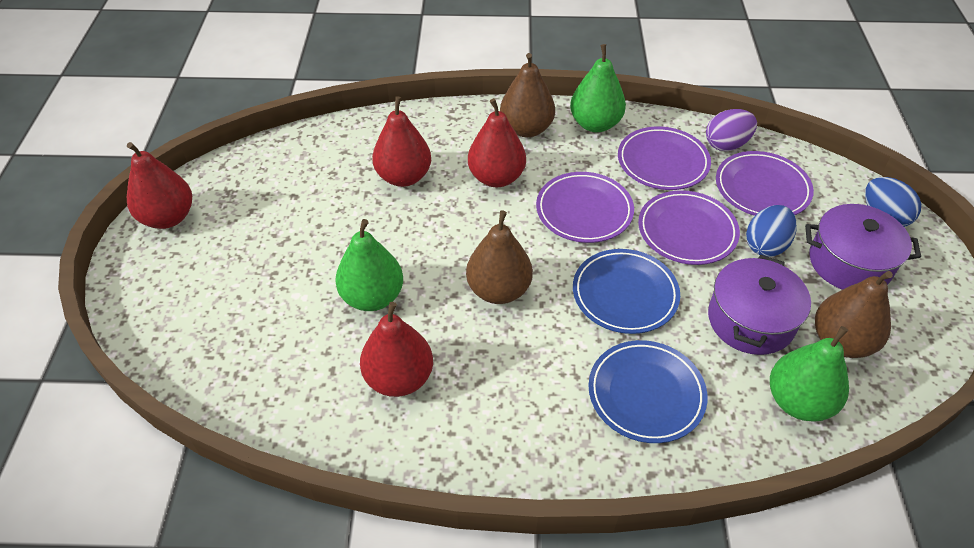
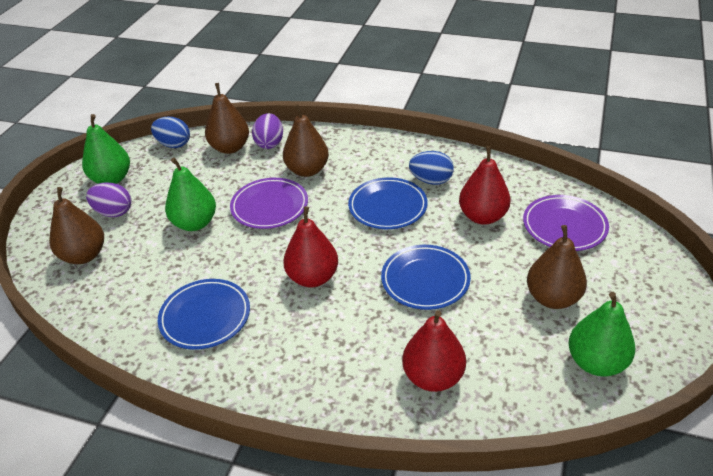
blue plate: 2 -> 3
brown pear: 3 -> 4
purple egg: 1 -> 2
purple plate: 4 -> 2
purple pot: 2 -> 0
red pear: 4 -> 3

